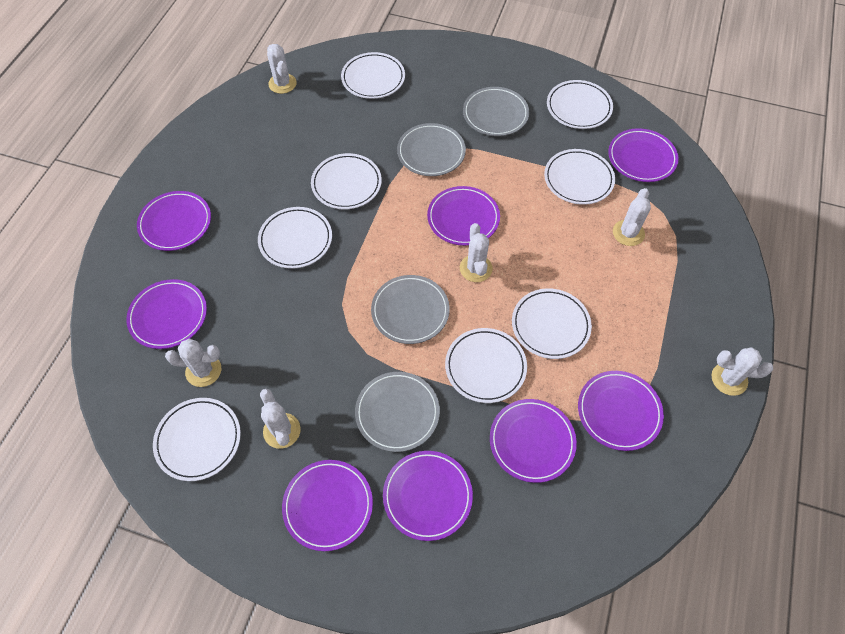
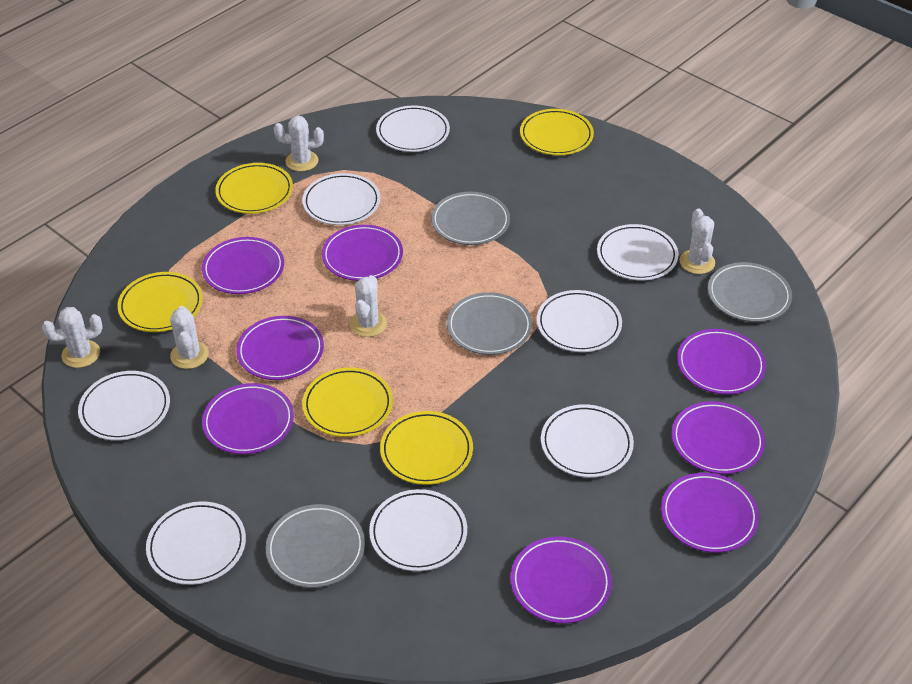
white cactus: 6 -> 5
yellow plate: 0 -> 5

